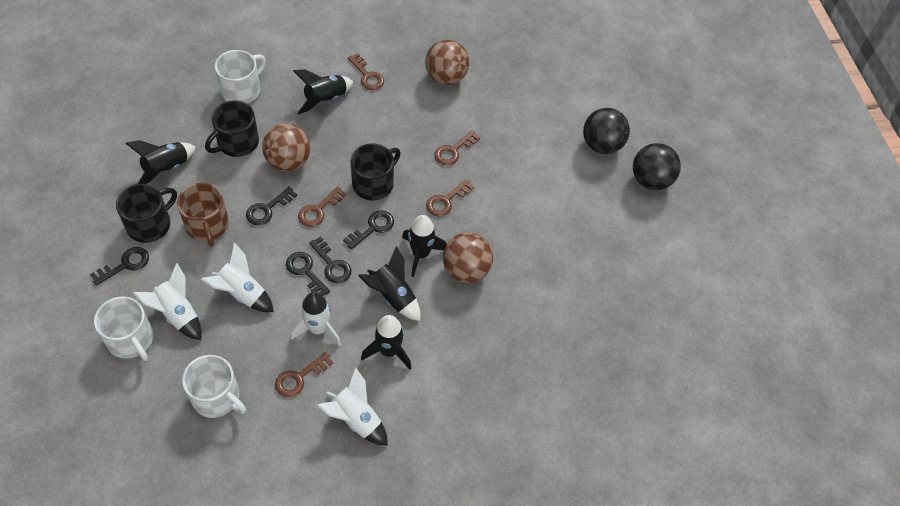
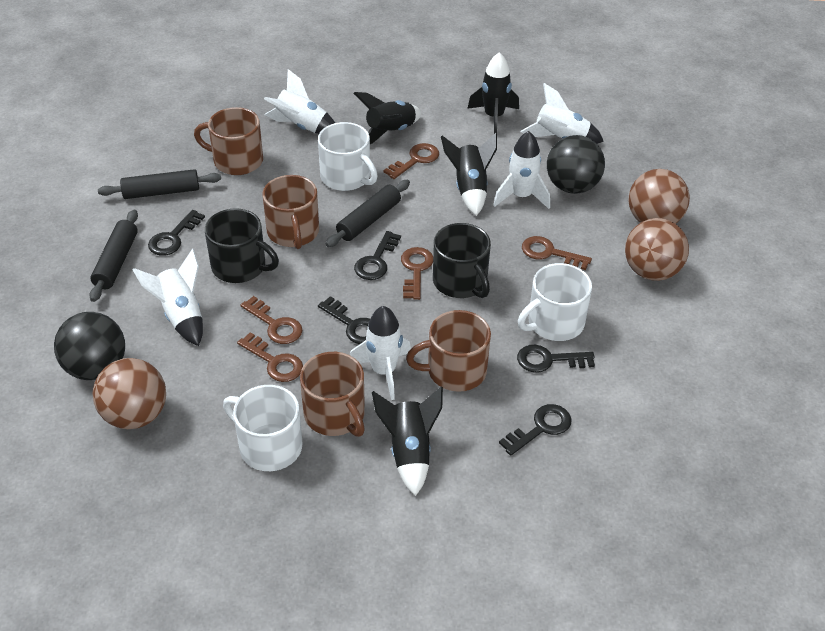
black mug: 3 -> 2
black rocket: 5 -> 4
black rolling pin: 0 -> 3
brown mug: 1 -> 4
white rocket: 4 -> 5

